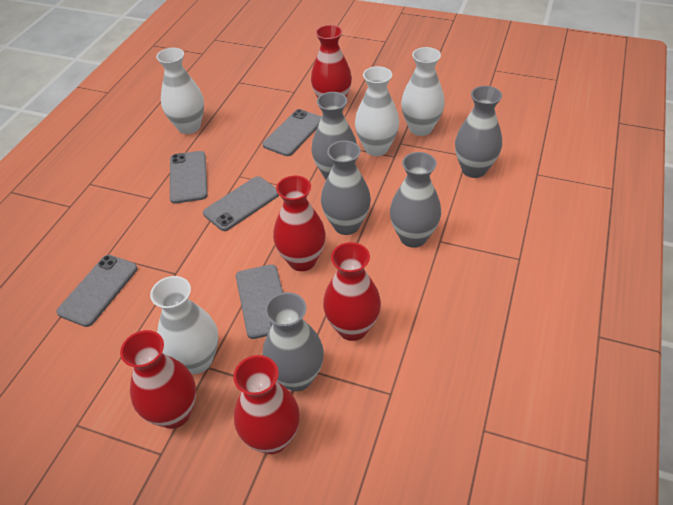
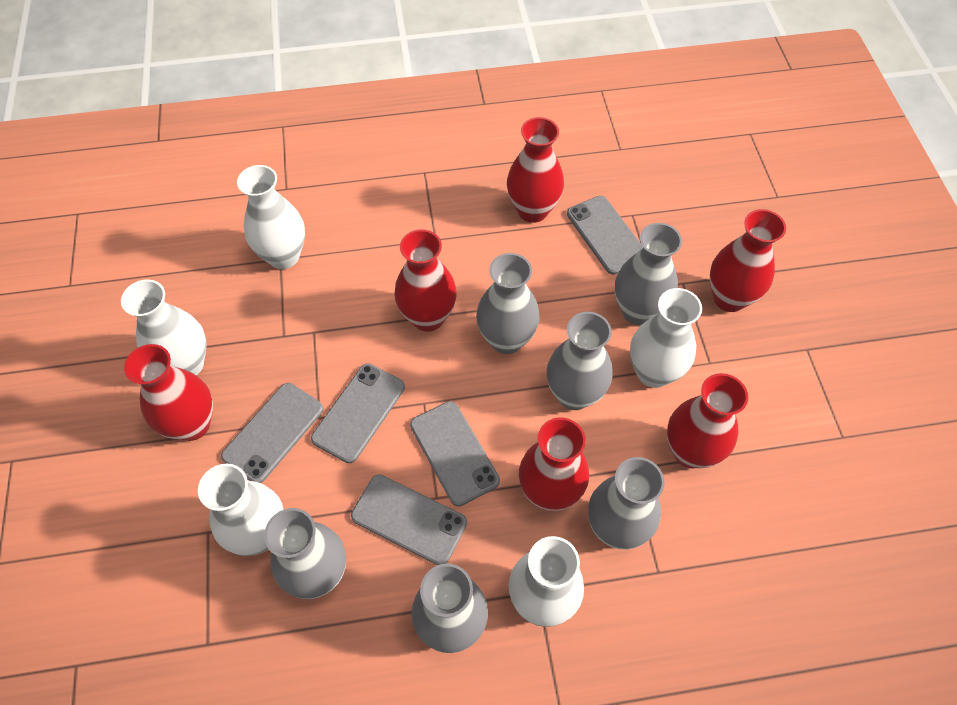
grey vase: 5 -> 6
red vase: 5 -> 6
white vase: 4 -> 5

